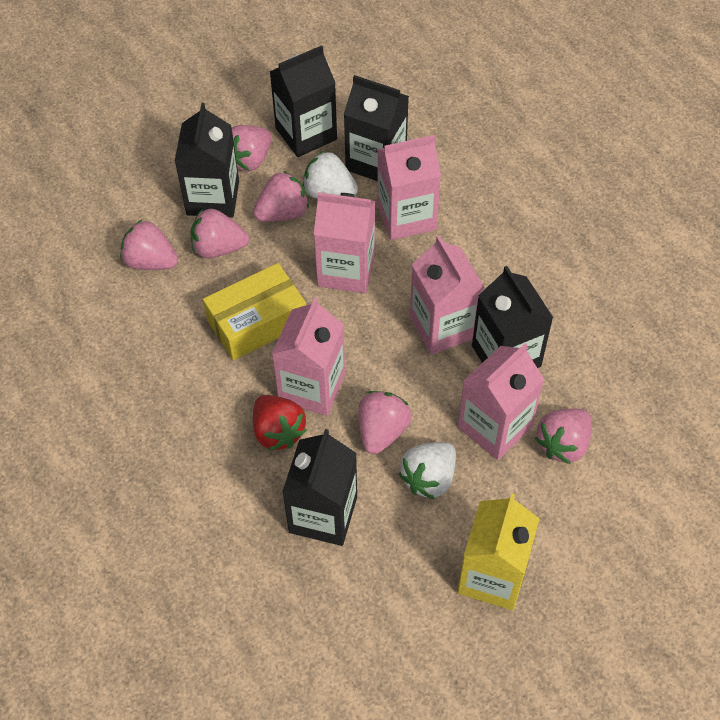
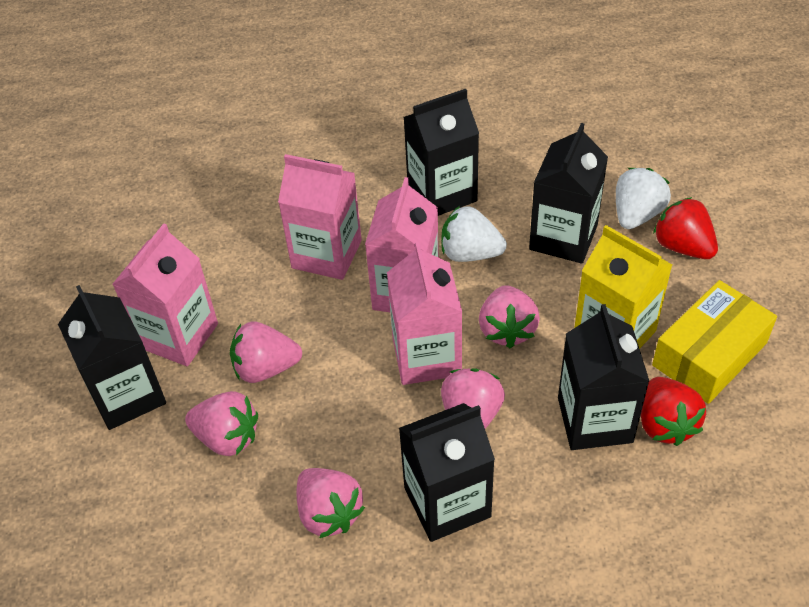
pink carton: 5 -> 4
pink strawberry: 6 -> 5
red strawberry: 1 -> 2

